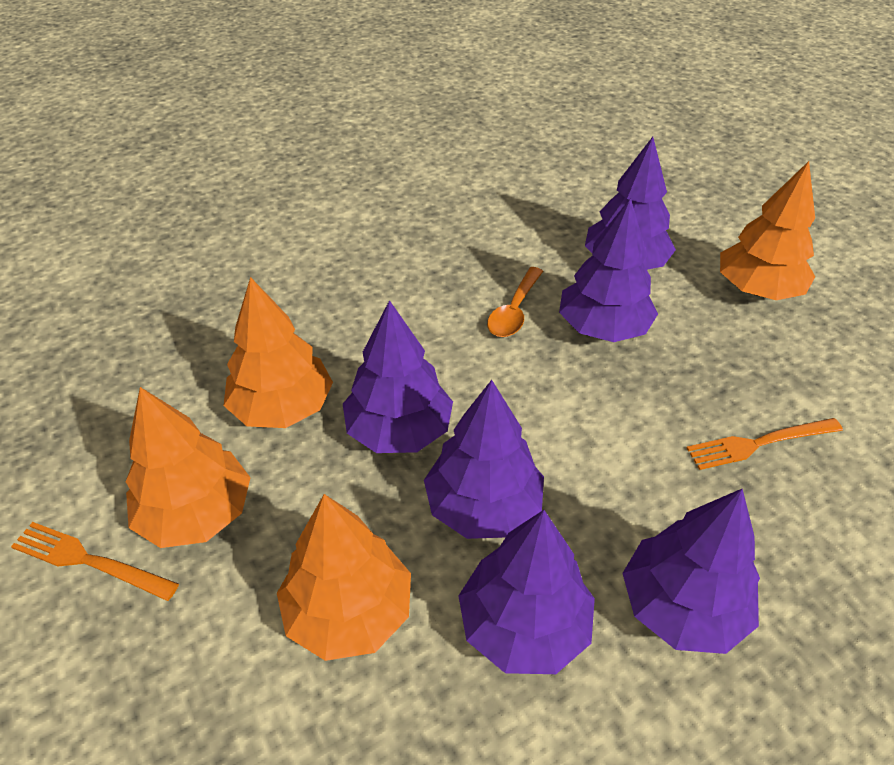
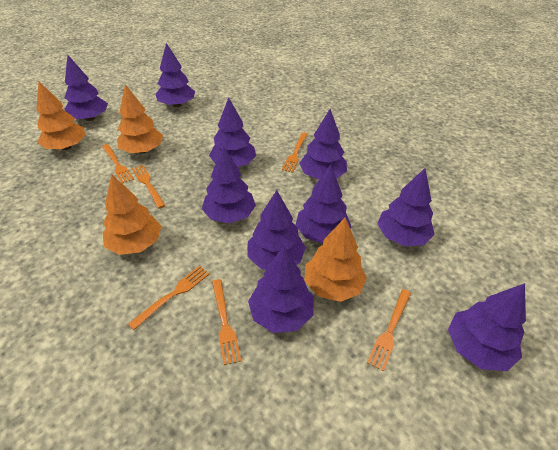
orange fork: 2 -> 6
orange spoon: 1 -> 0
purple tree: 6 -> 10

